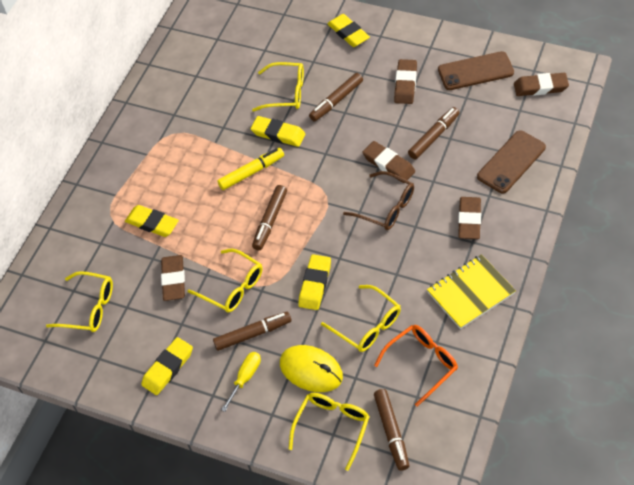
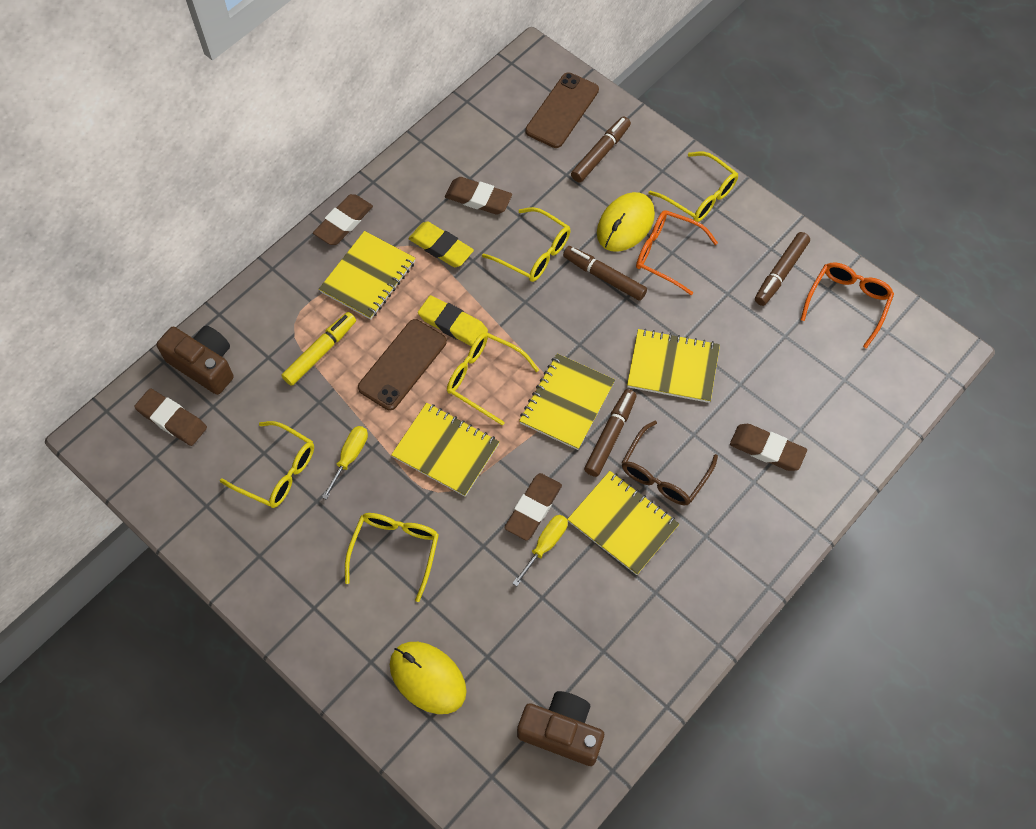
brown camera: 0 -> 2
brown marker: 5 -> 4
orange glasses: 1 -> 2
yellow eraser: 5 -> 2
yellow mouse: 1 -> 2
yellow notebook: 1 -> 5
yellow screwdriver: 1 -> 2

